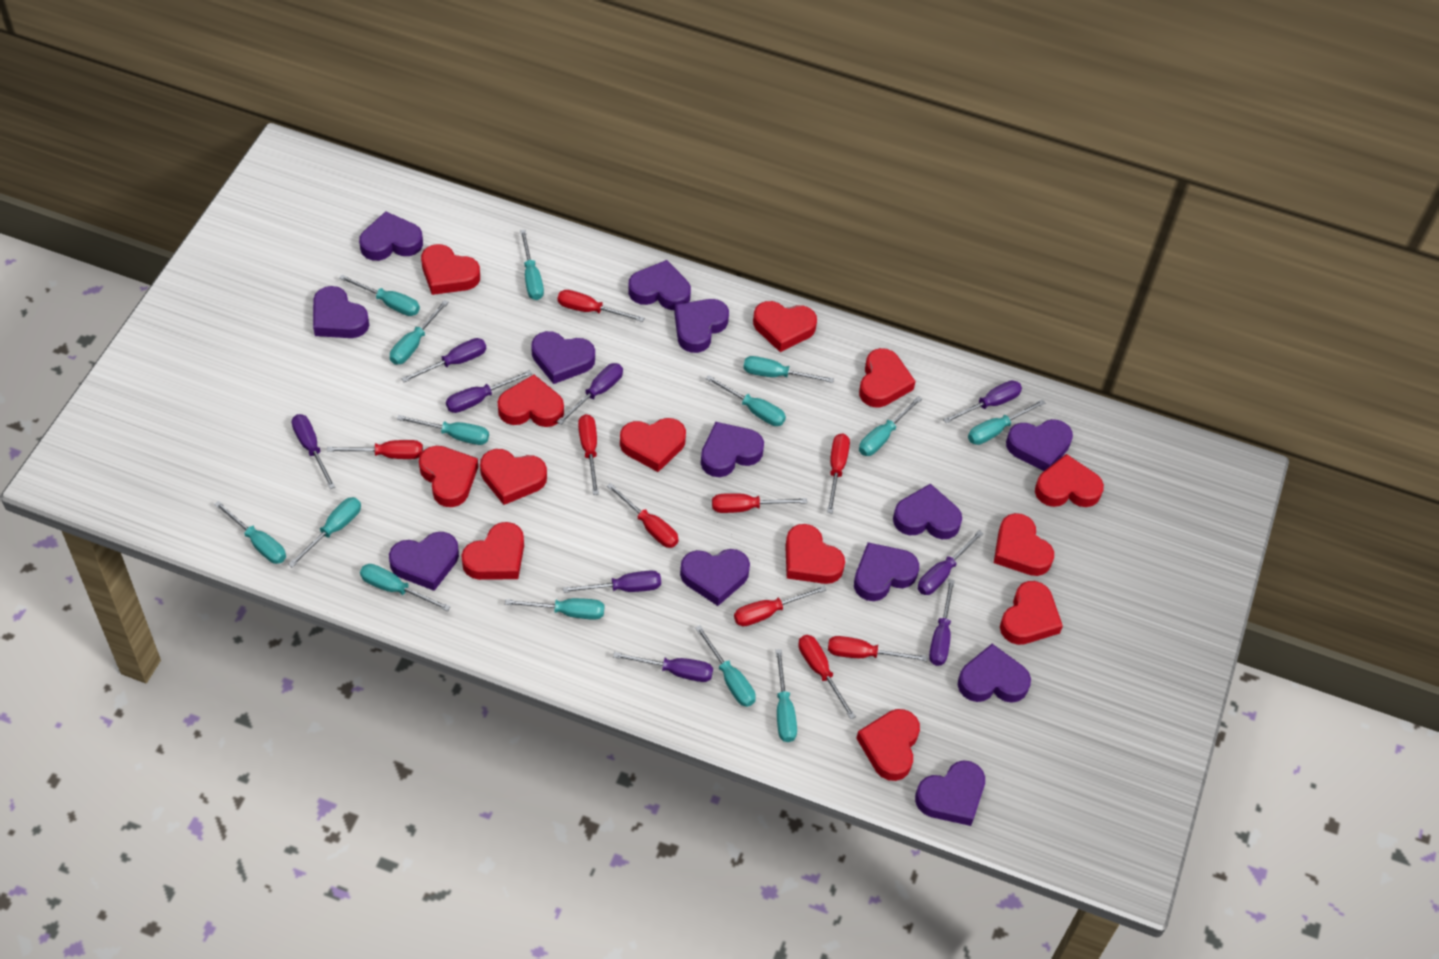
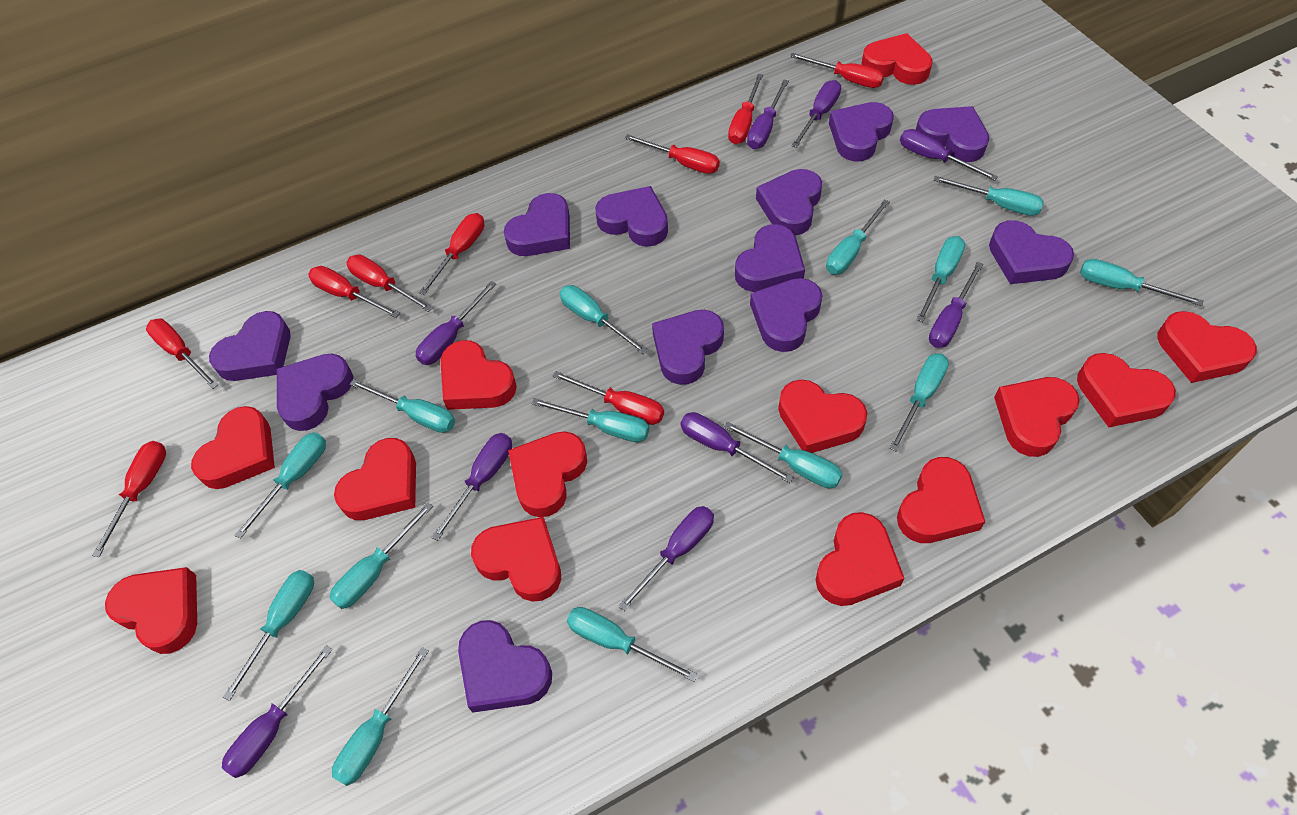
purple heart: 13 -> 12

